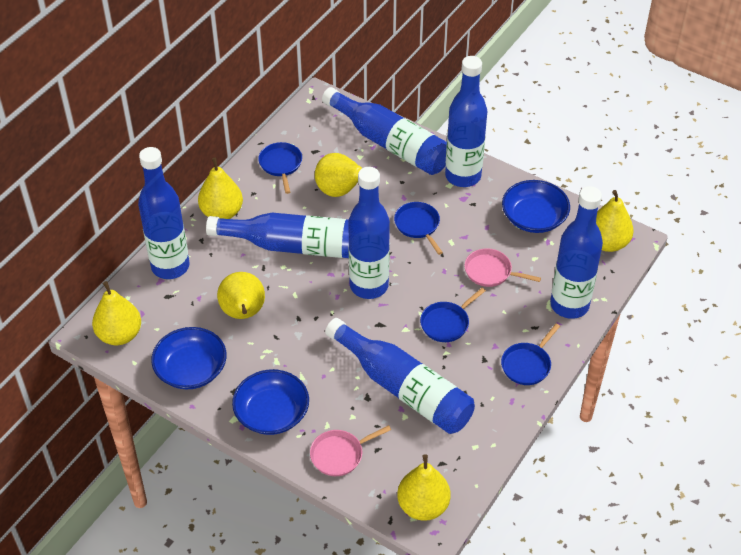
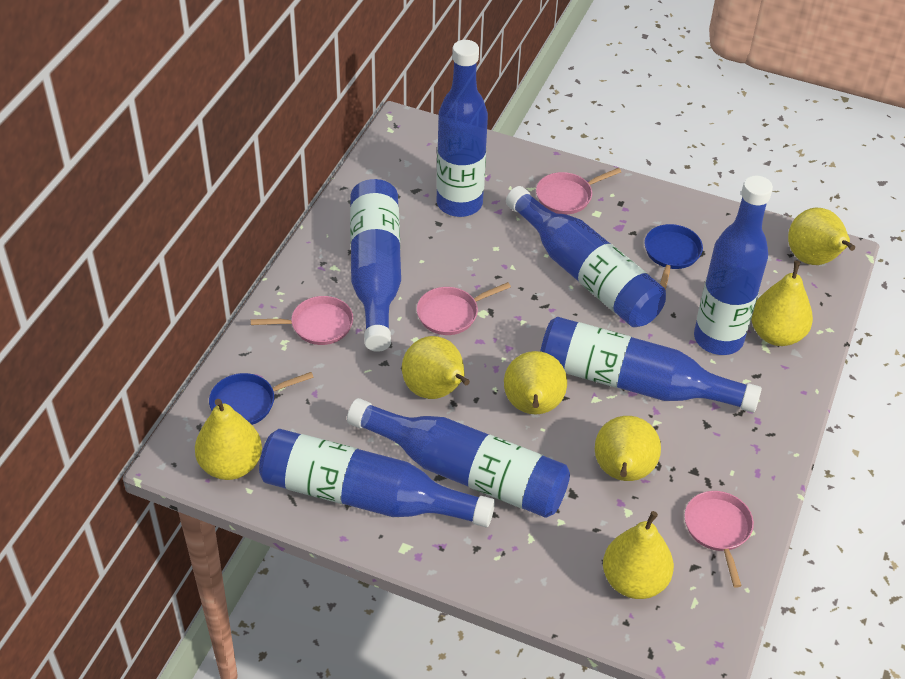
blue bowl: 3 -> 0
blue pan: 4 -> 2
pink pan: 2 -> 4
yellow pear: 6 -> 7

